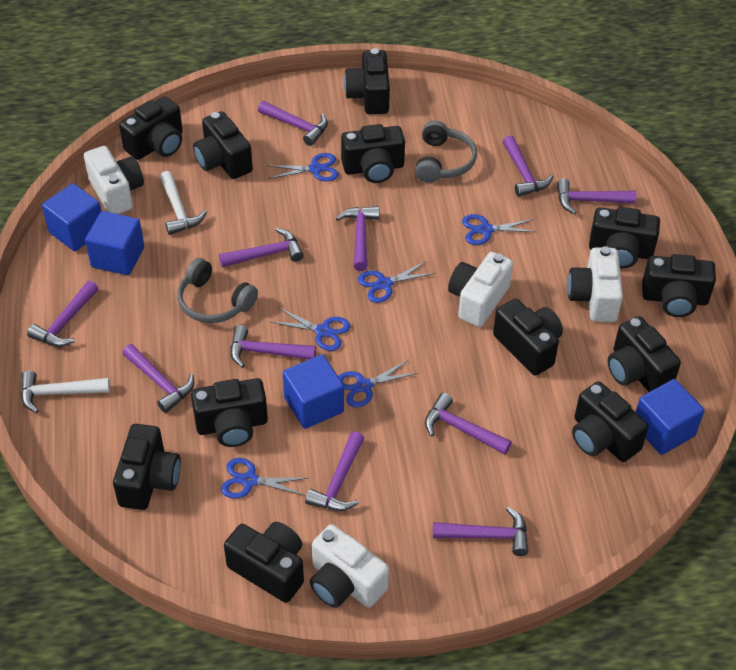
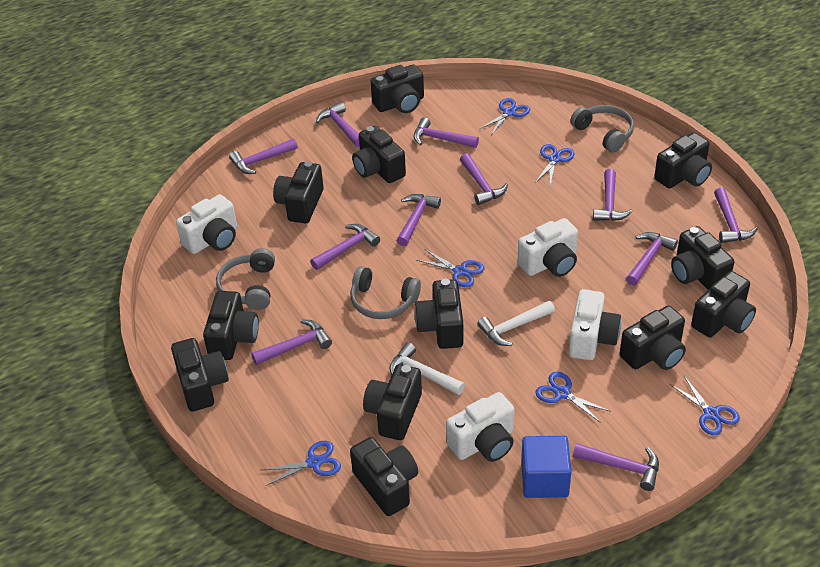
blue cube: 4 -> 1
grey headphones: 2 -> 3

